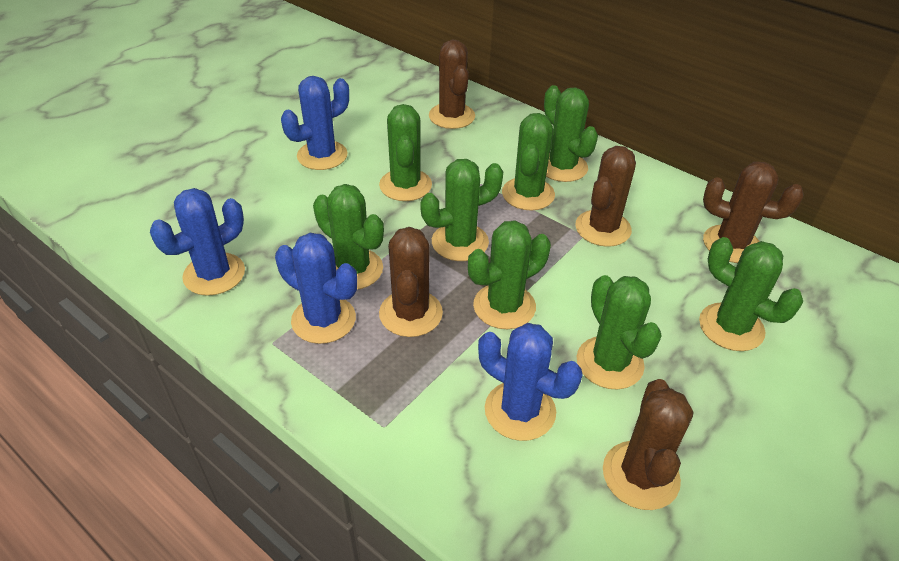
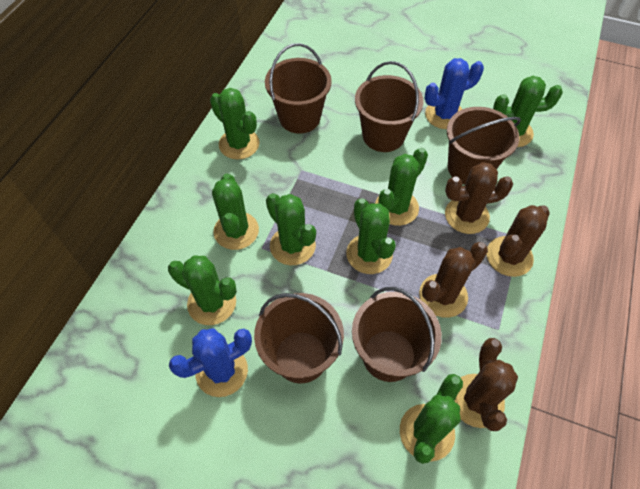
blue cactus: 4 -> 2
brown bucket: 0 -> 5
brown cactus: 5 -> 4

